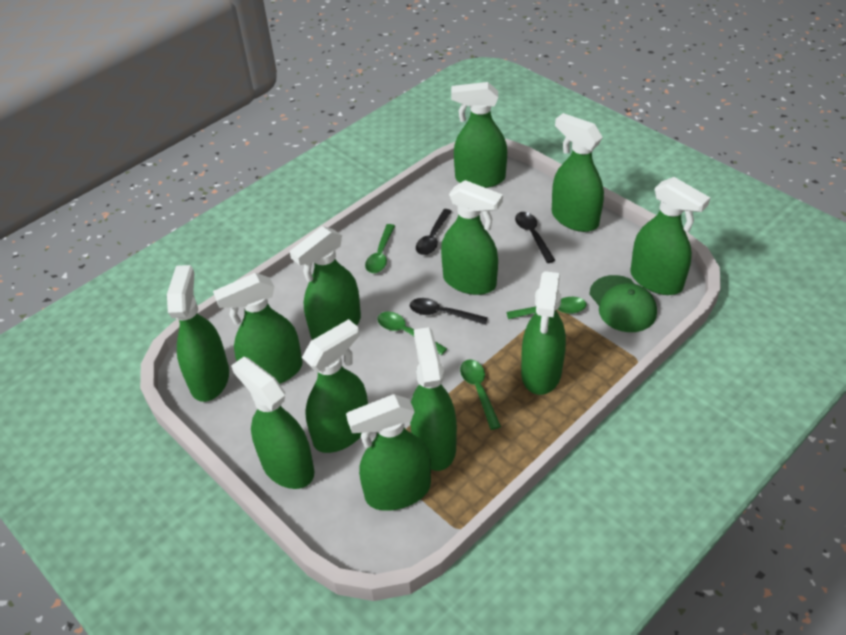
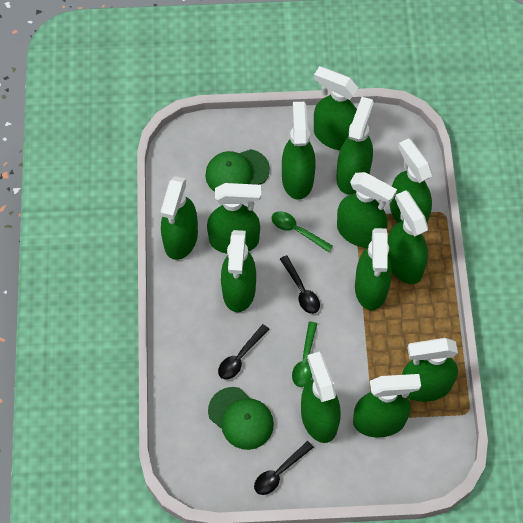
green cap: 1 -> 2
green spoon: 4 -> 2
green spray bottle: 12 -> 13

